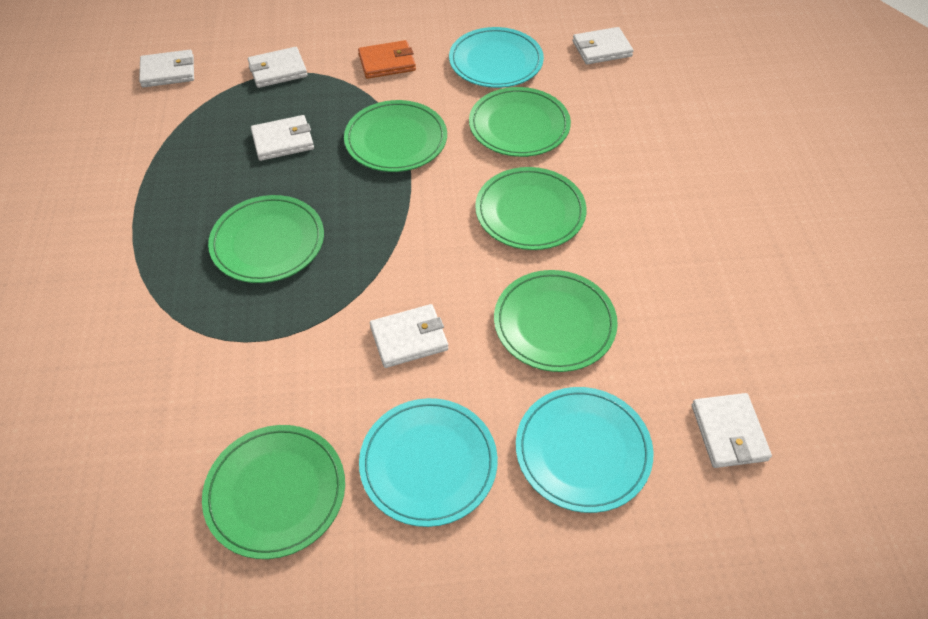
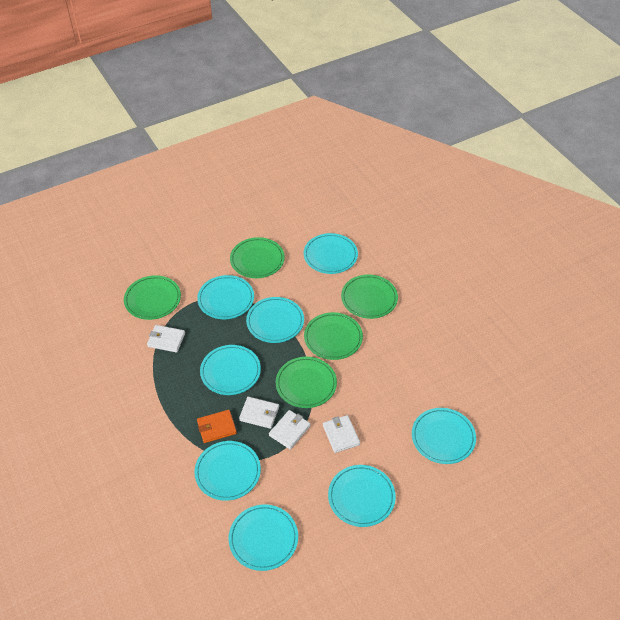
green plate: 6 -> 5
turquoise plate: 3 -> 8
white wallet: 6 -> 4

